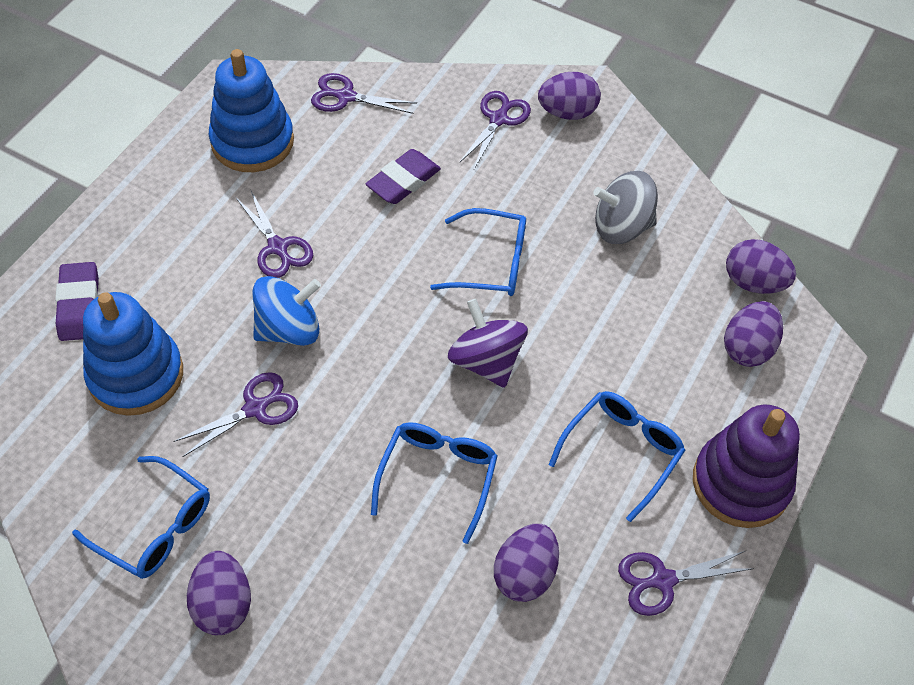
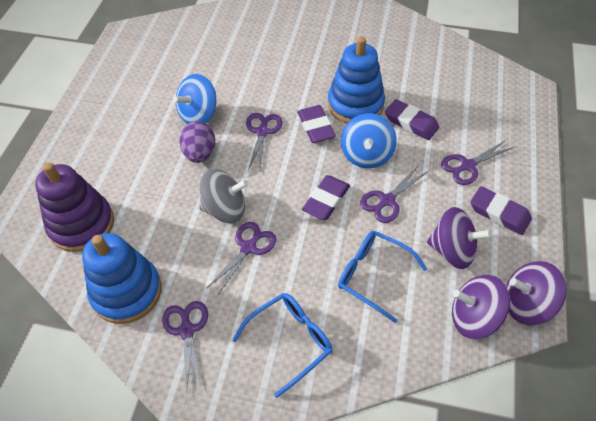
blue glasses: 4 -> 2
blue spinning top: 1 -> 2
purple egg: 5 -> 1
purple eraser: 2 -> 4
purple spinning top: 1 -> 3

